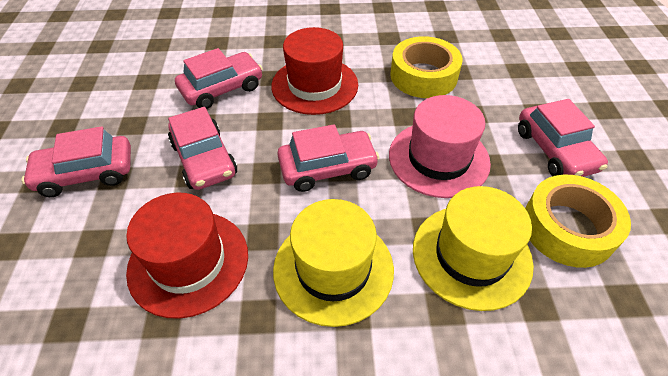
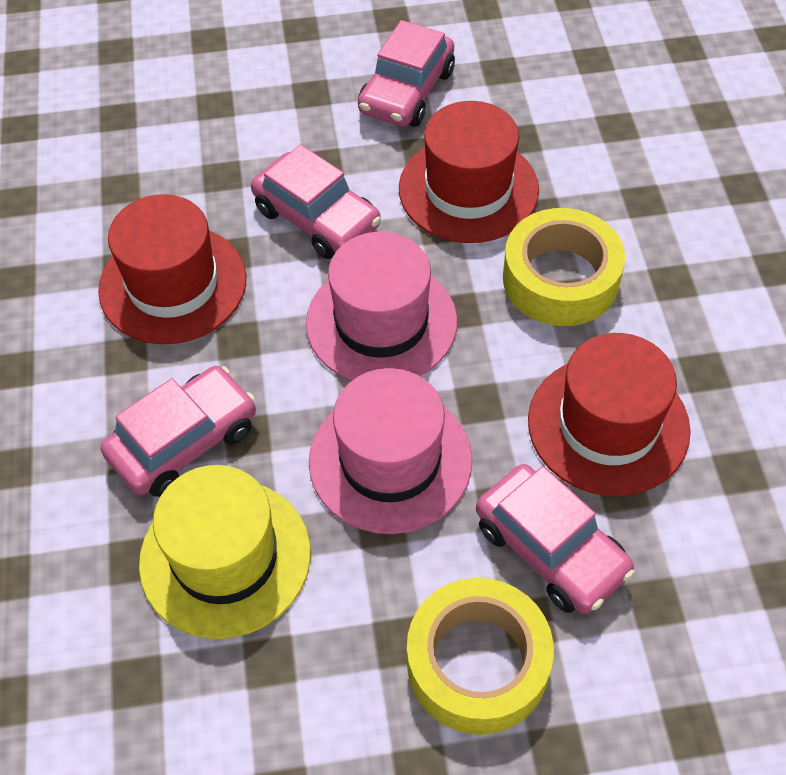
pink car: 5 -> 4
pink hat: 1 -> 2
red hat: 2 -> 3
yellow hat: 2 -> 1

